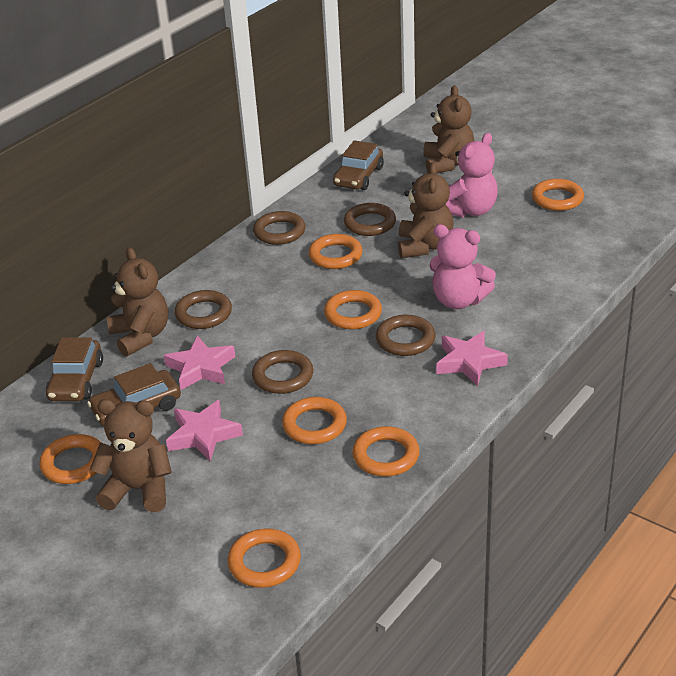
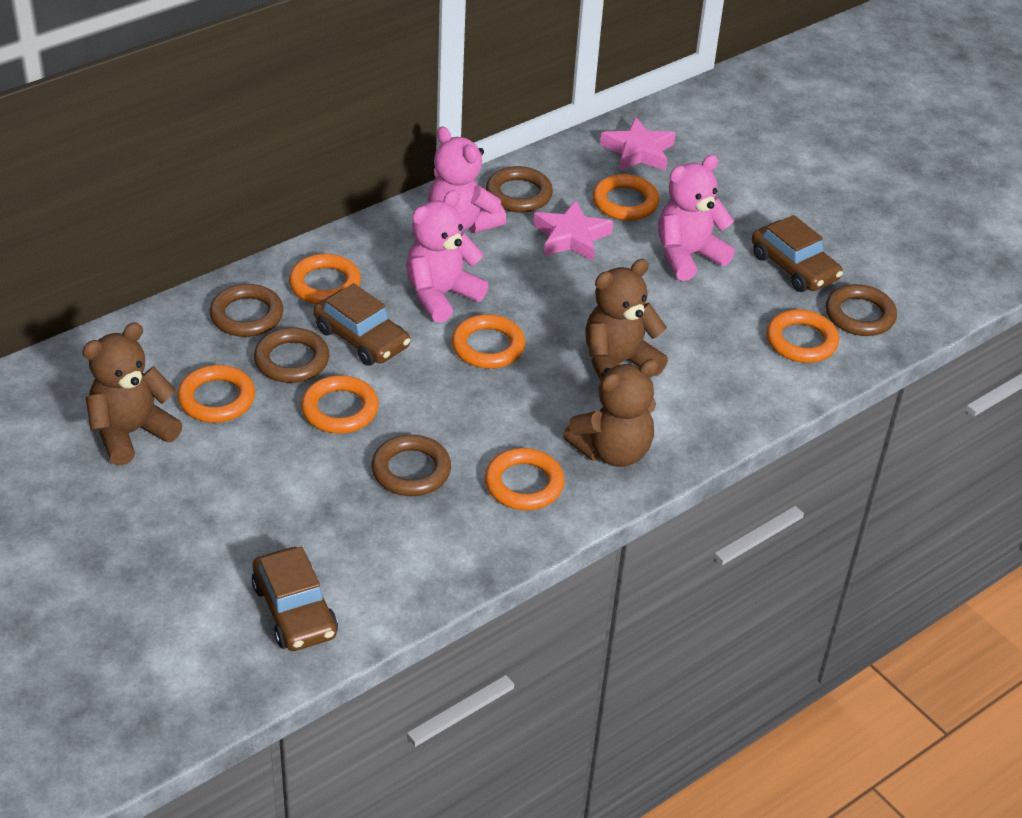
brown teddy bear: 4 -> 3
pink star: 3 -> 2
pink teddy bear: 2 -> 3

